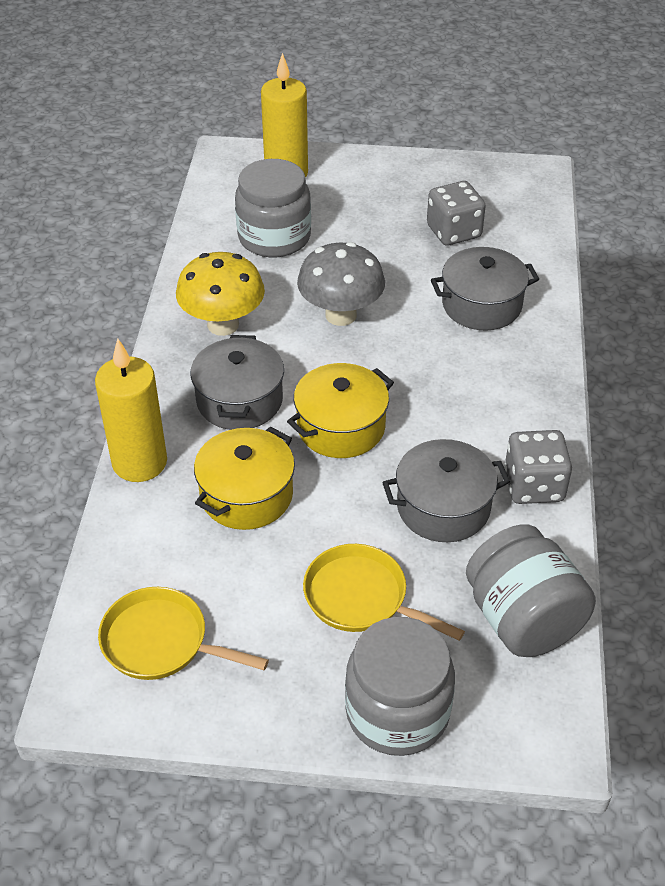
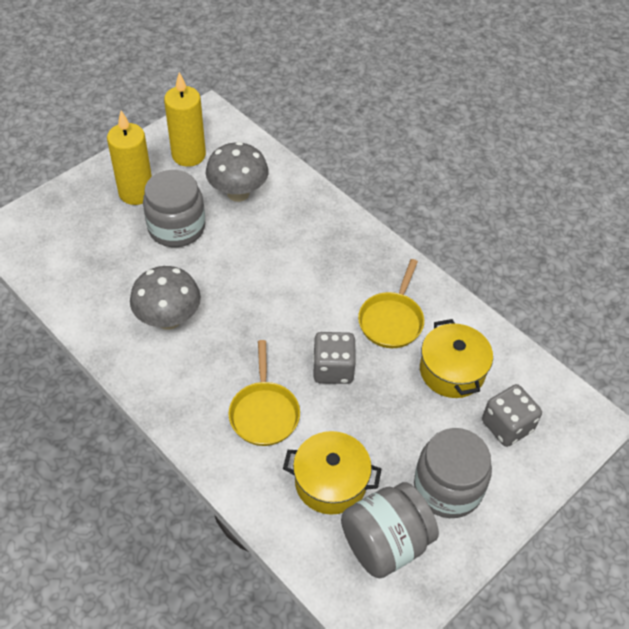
grey mushroom: 1 -> 2
grey pot: 3 -> 0
yellow mushroom: 1 -> 0

